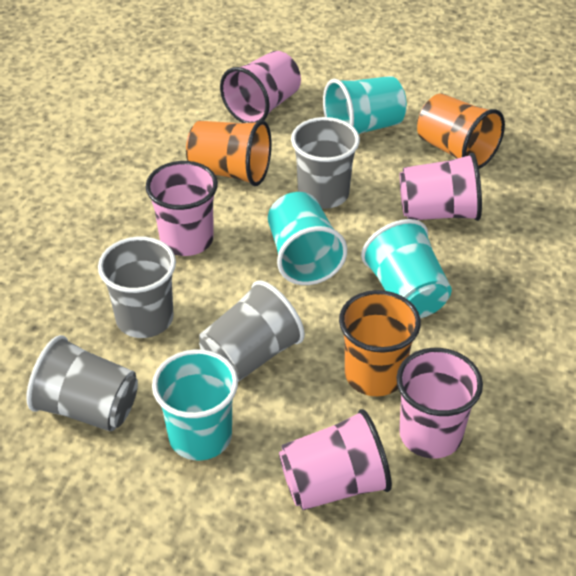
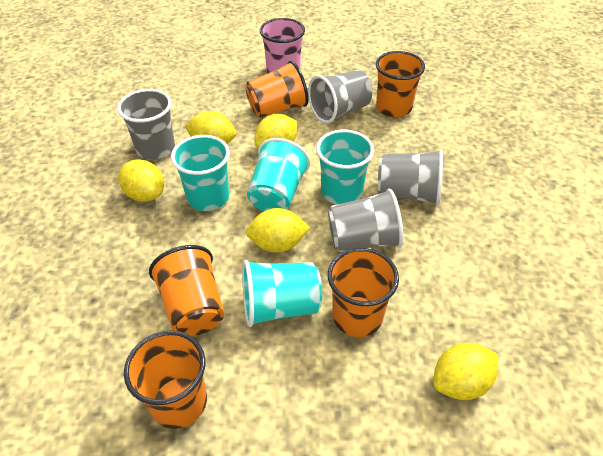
orange cup: 3 -> 5
pink cup: 5 -> 1
yellow lemon: 0 -> 5

